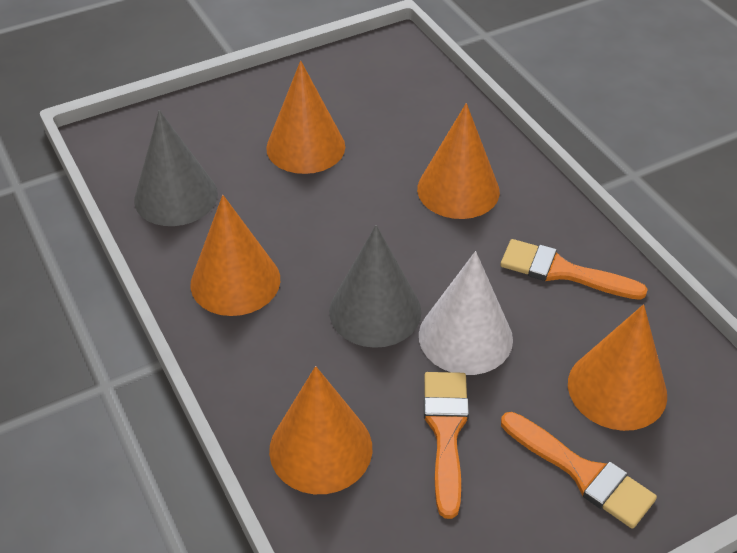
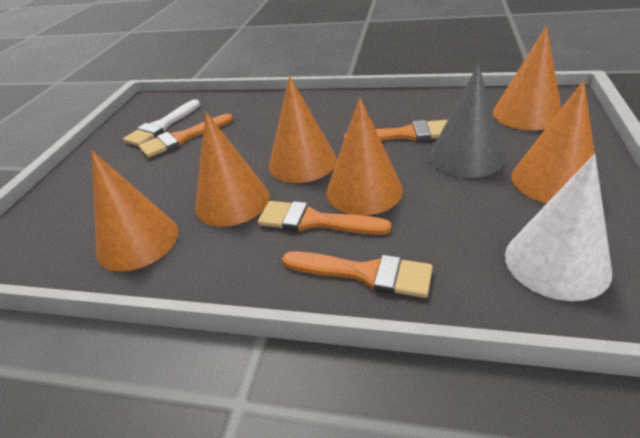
grey cone: 2 -> 1
orange brush: 3 -> 4
orange cone: 5 -> 6
white brush: 0 -> 1

